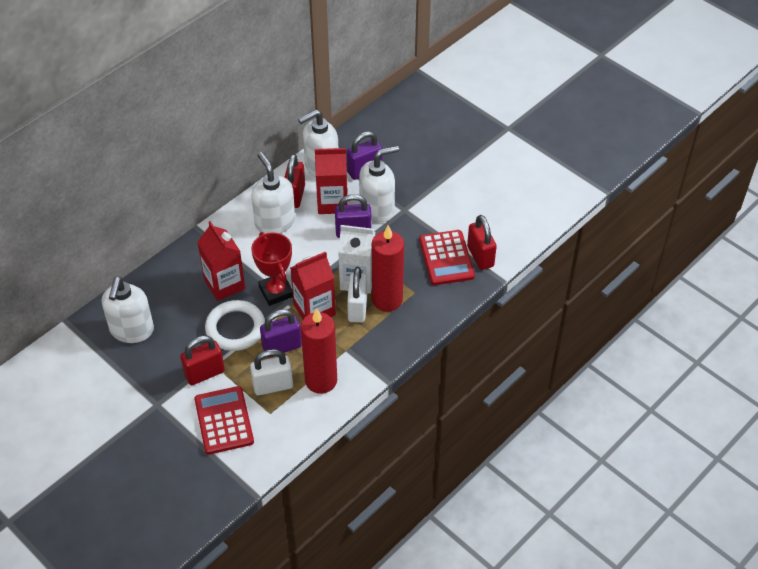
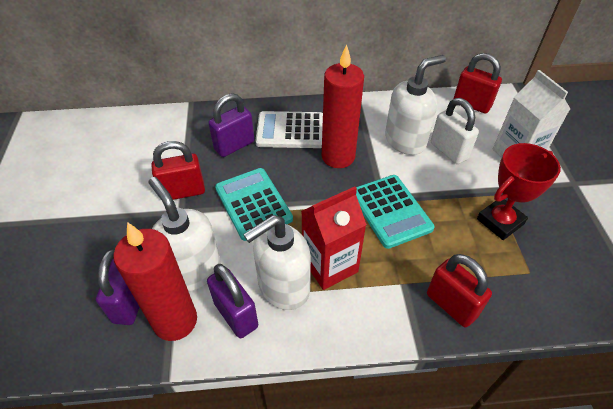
red calculator: 2 -> 0
red carton: 3 -> 1
turquoise calculator: 0 -> 2
white calculator: 0 -> 1
white padlock: 2 -> 1
white ring: 1 -> 0
white soap dispenser: 4 -> 3

